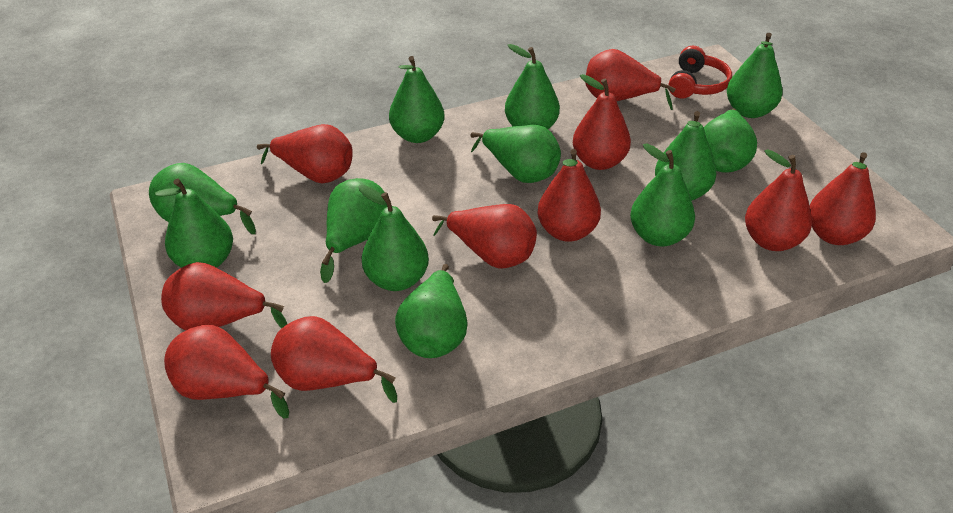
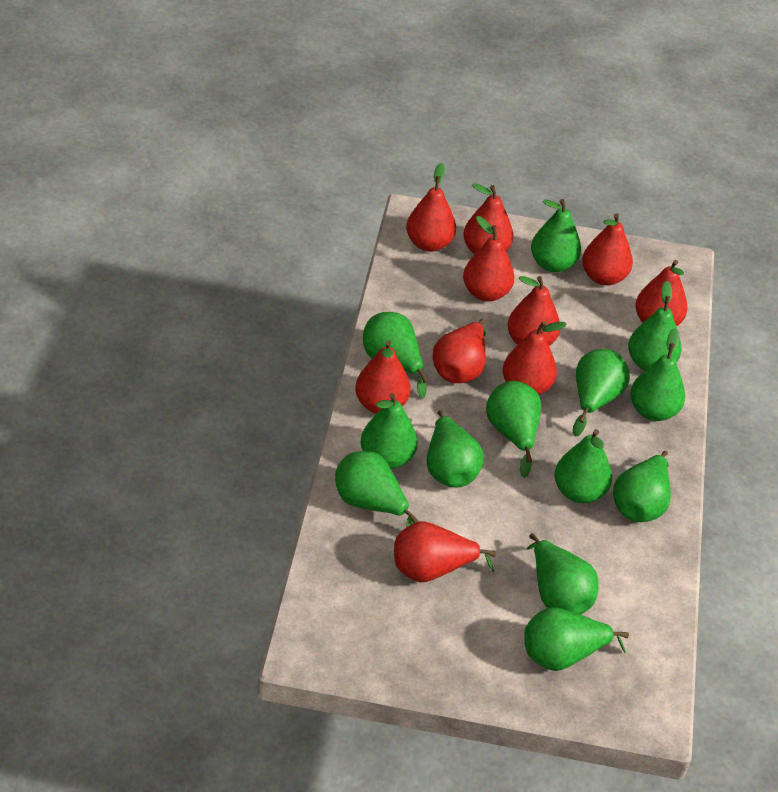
green pear: 12 -> 13
red headphones: 1 -> 0

